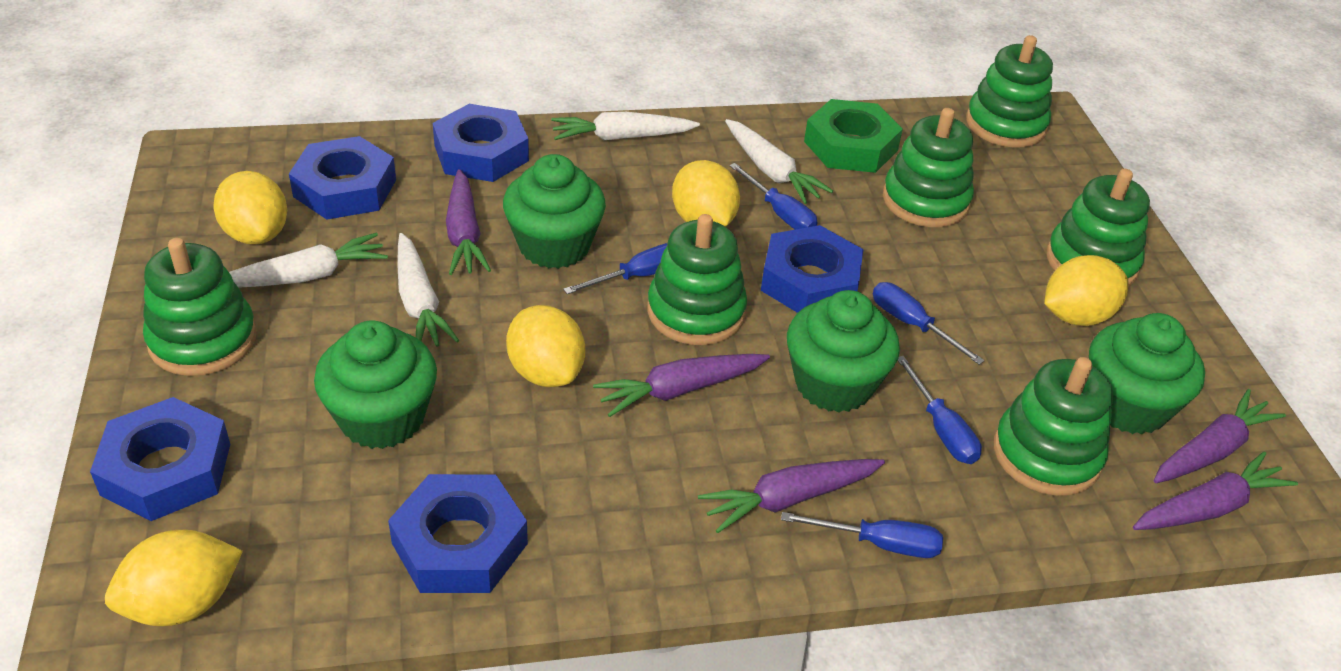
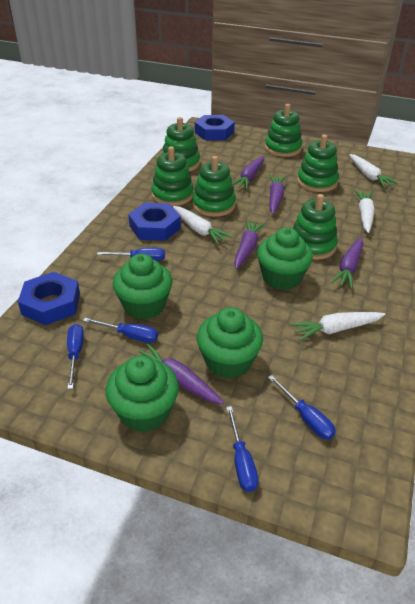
blue nut: 5 -> 3
green nut: 1 -> 0
yellow lemon: 5 -> 0

